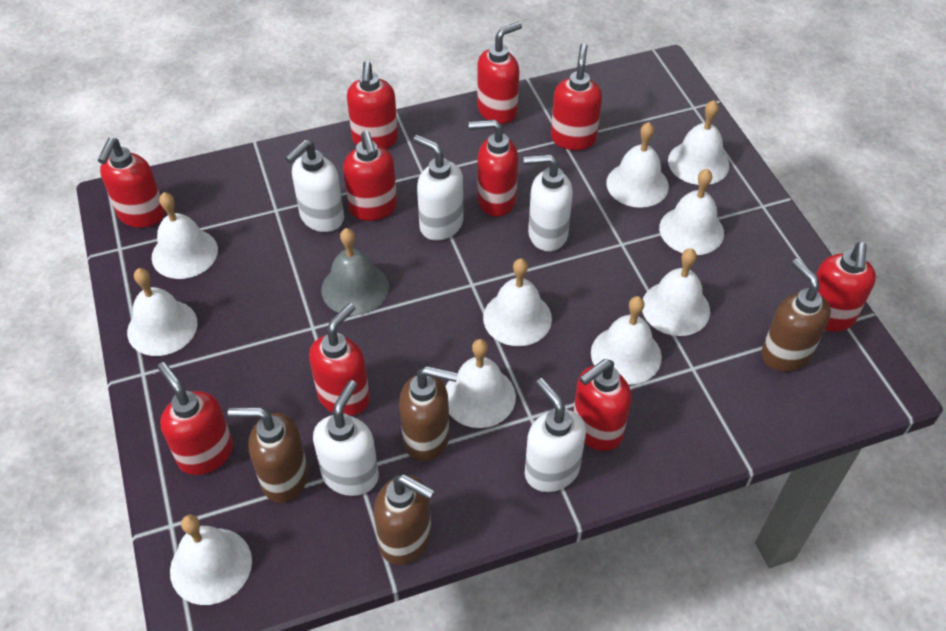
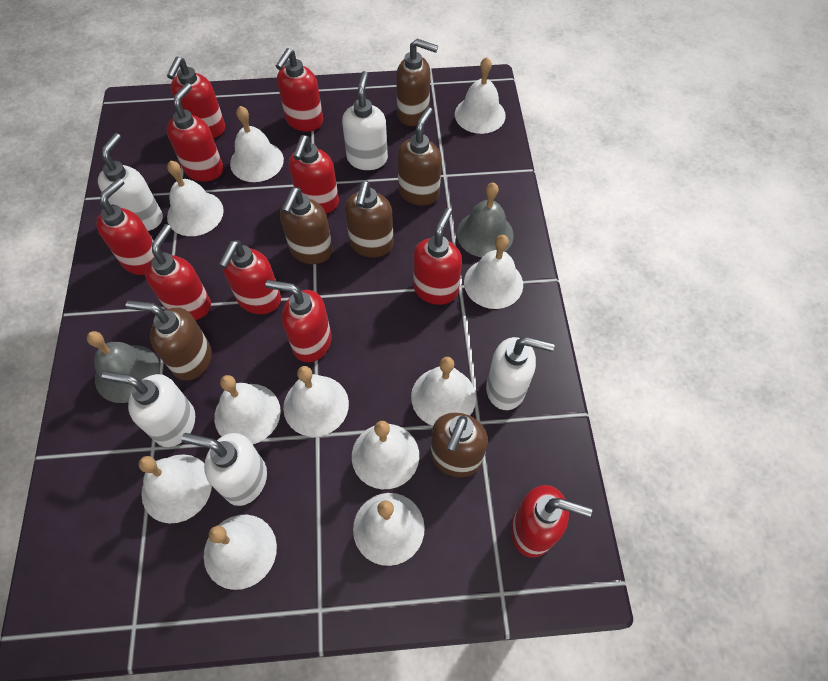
brown soap dispenser: 4 -> 6
grey bell: 1 -> 2
white bell: 10 -> 11

